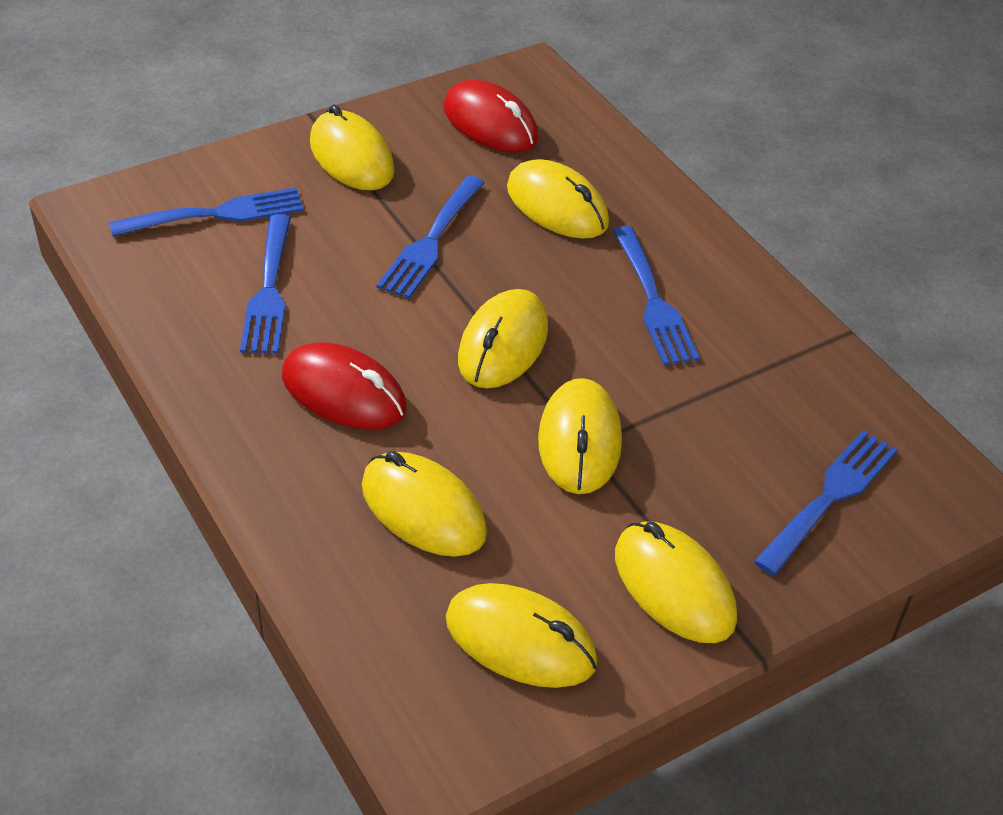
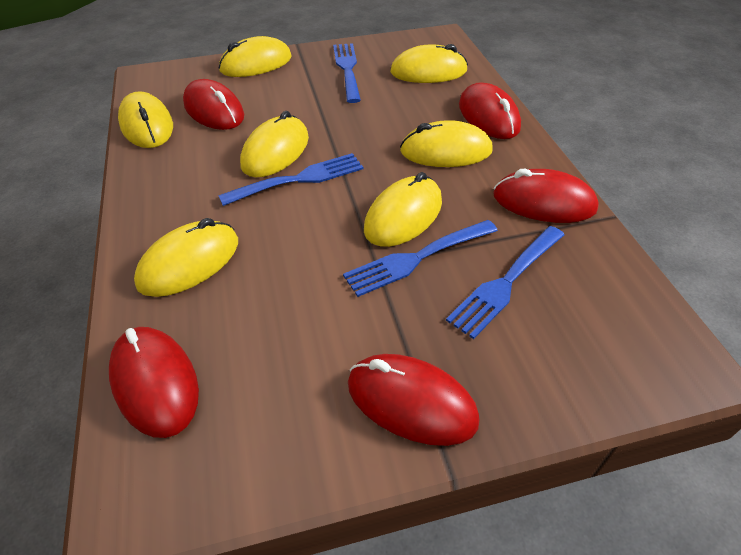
blue fork: 5 -> 4
red mouse: 2 -> 5

